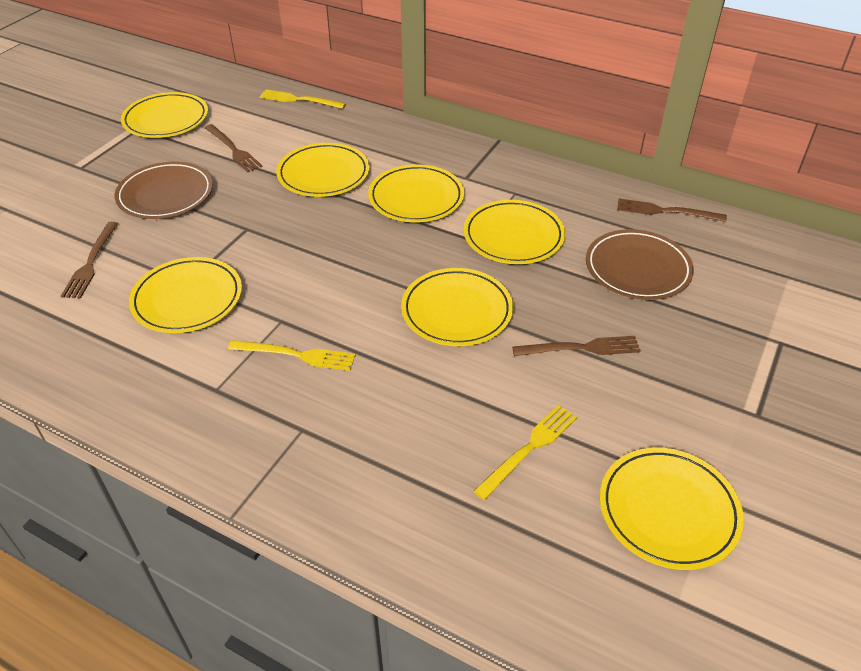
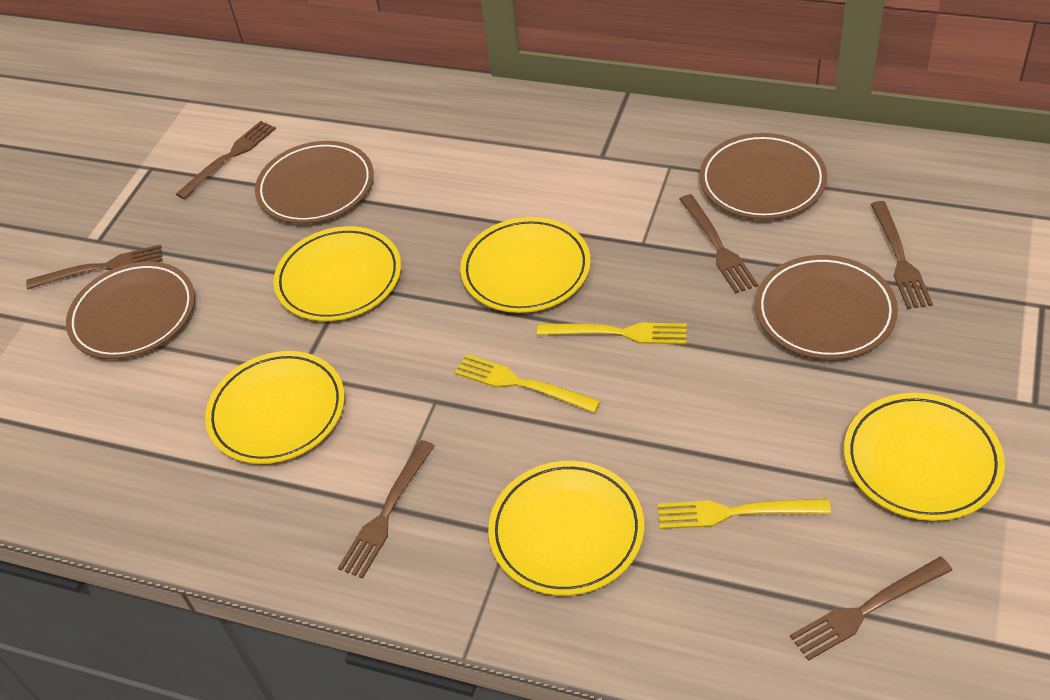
brown fork: 4 -> 6
brown plate: 2 -> 4
yellow plate: 7 -> 5

